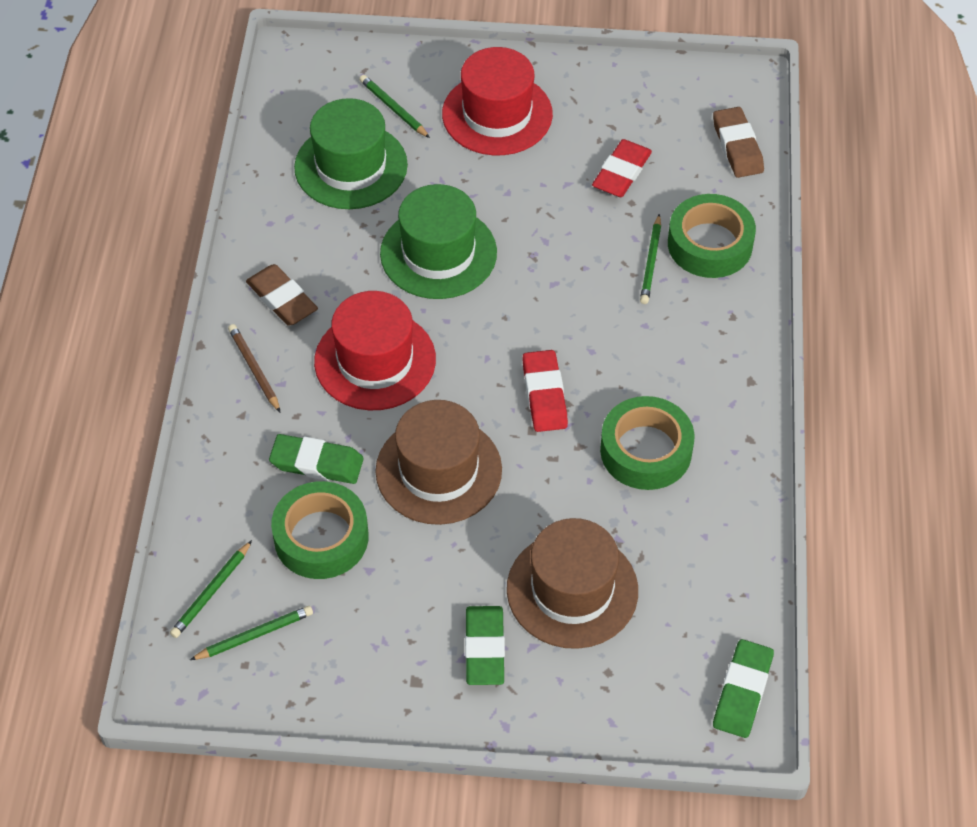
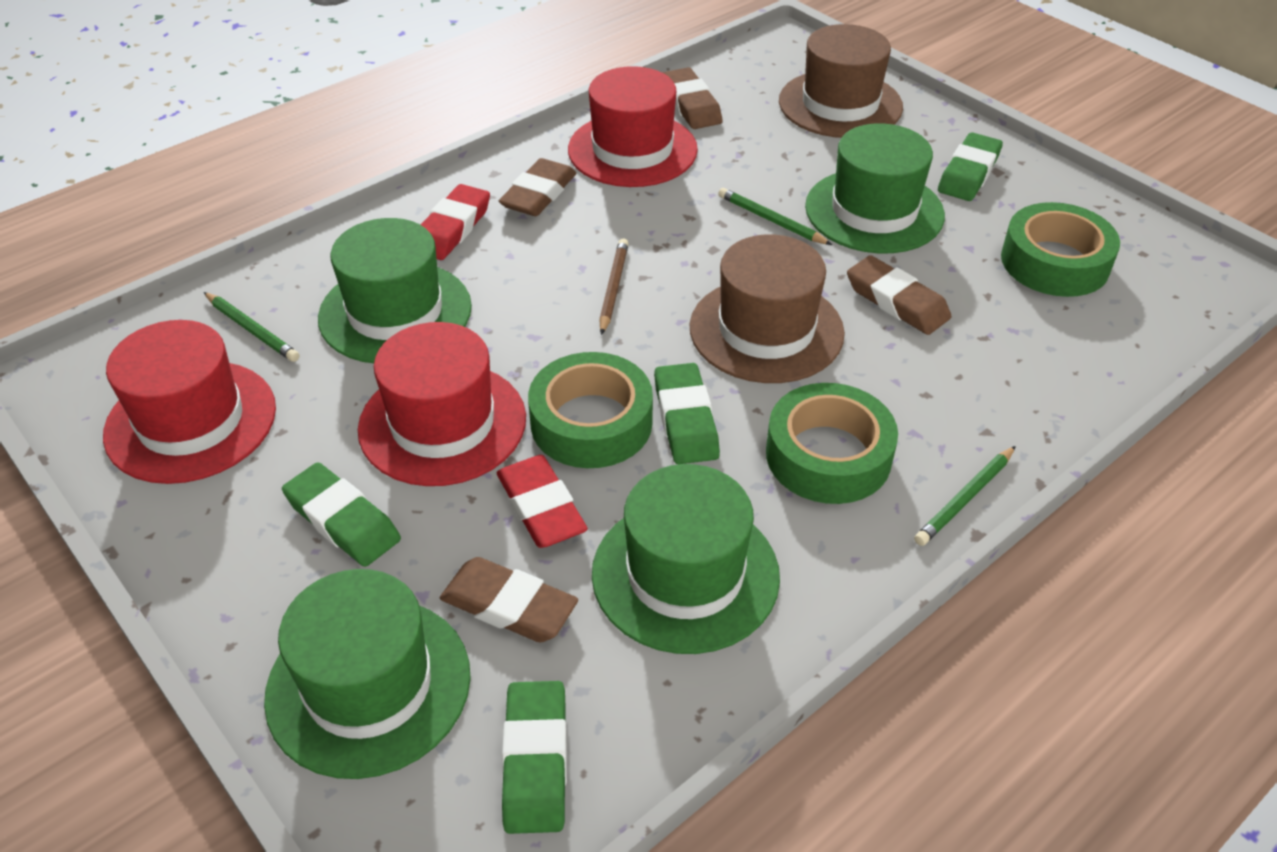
brown eraser: 2 -> 4
green eraser: 3 -> 4
green hat: 2 -> 4
green pencil: 4 -> 3
red hat: 2 -> 3

